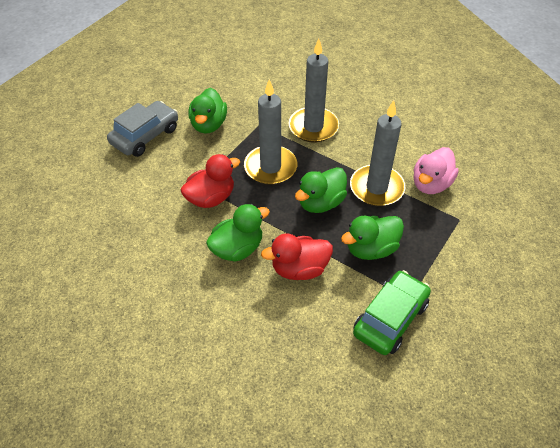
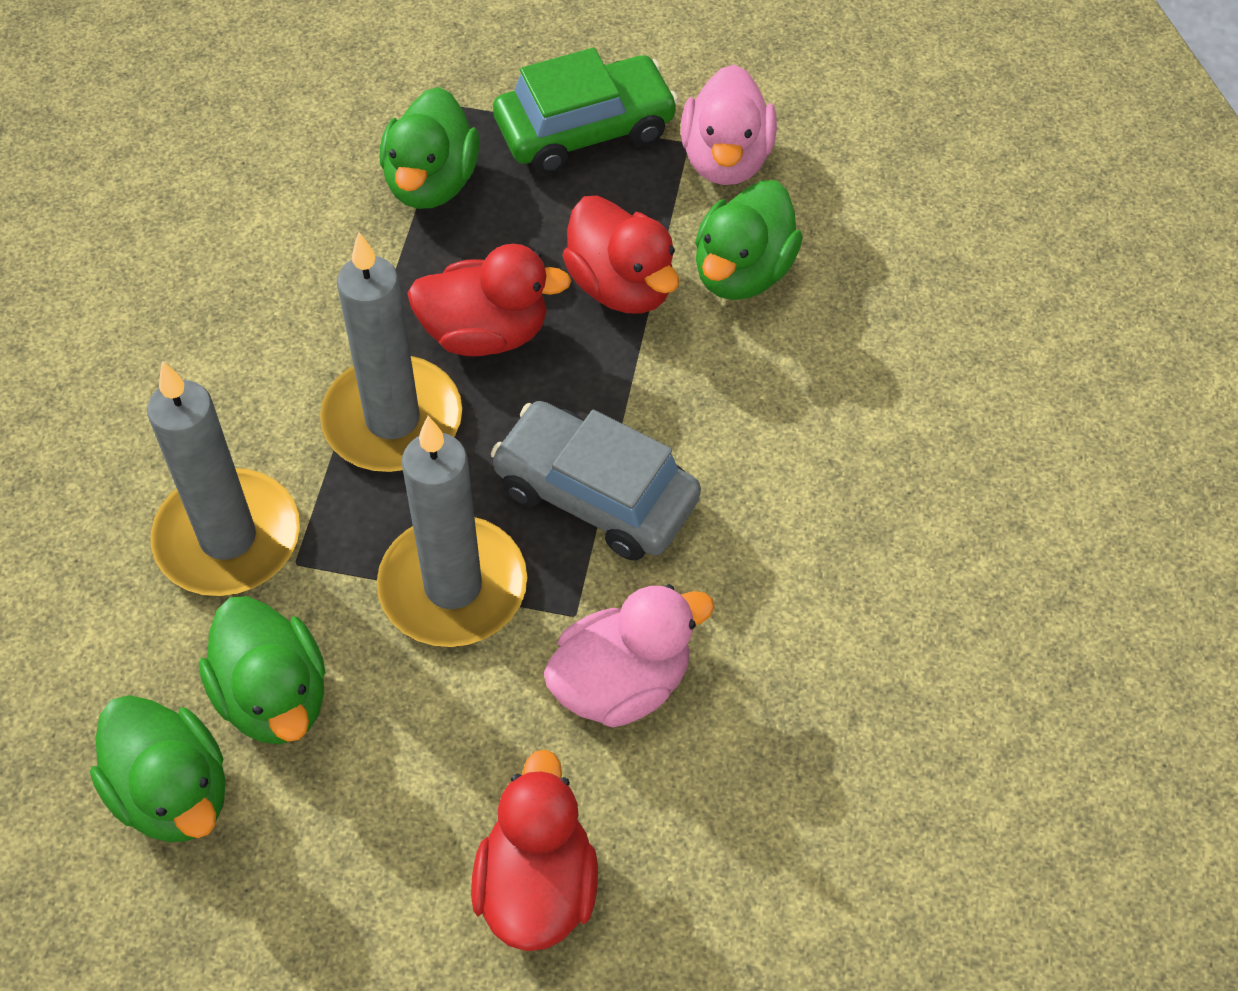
pink duck: 1 -> 2
red duck: 2 -> 3

